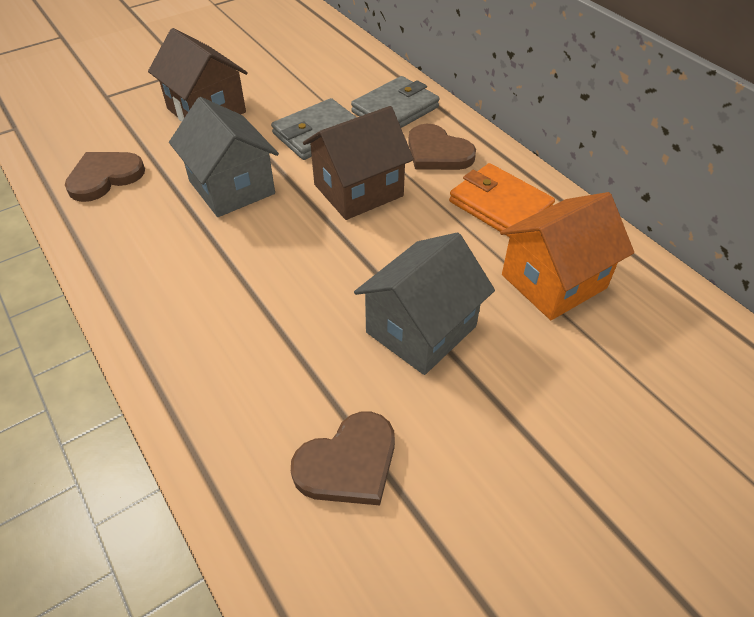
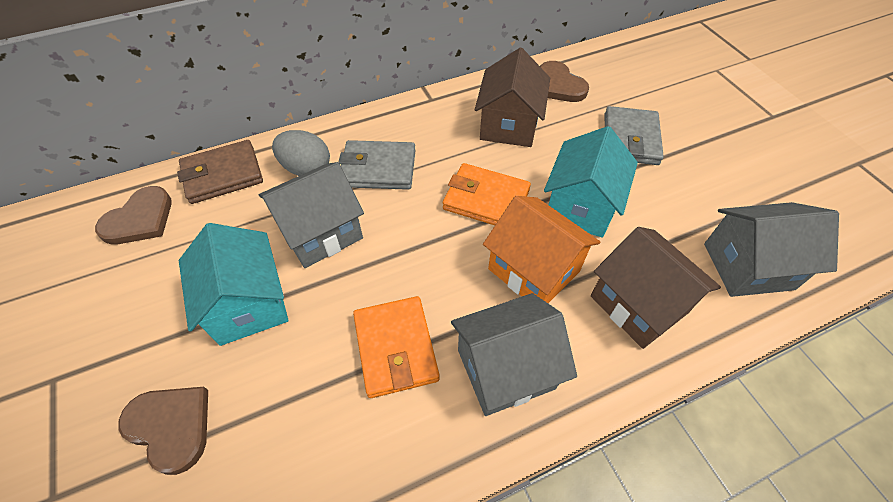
brown wallet: 0 -> 1
grey egg: 0 -> 1
grey house: 2 -> 3
orange wallet: 1 -> 2
turquoise house: 0 -> 2

